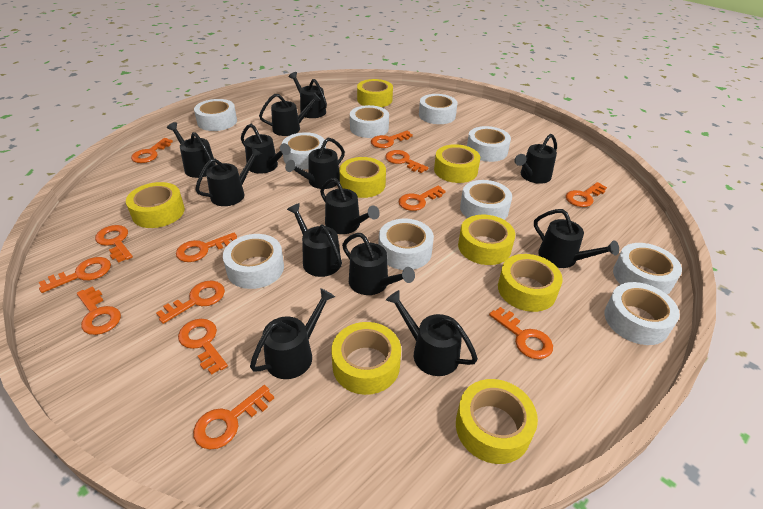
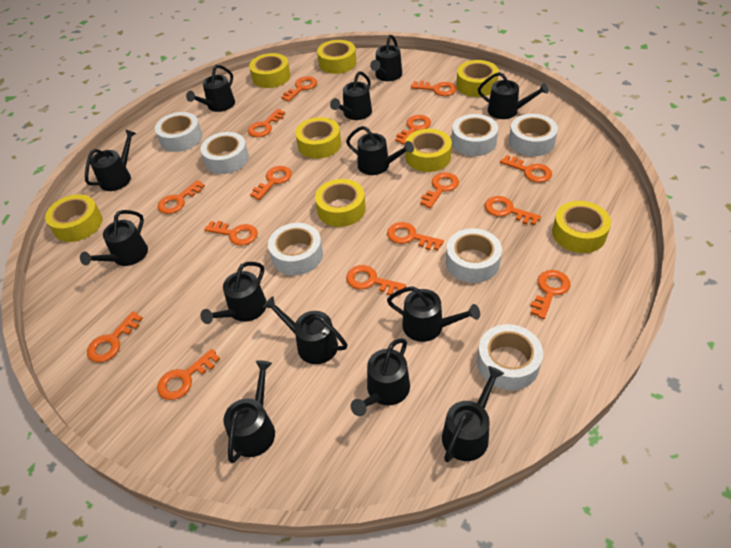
orange key: 13 -> 15
white tape: 10 -> 7

